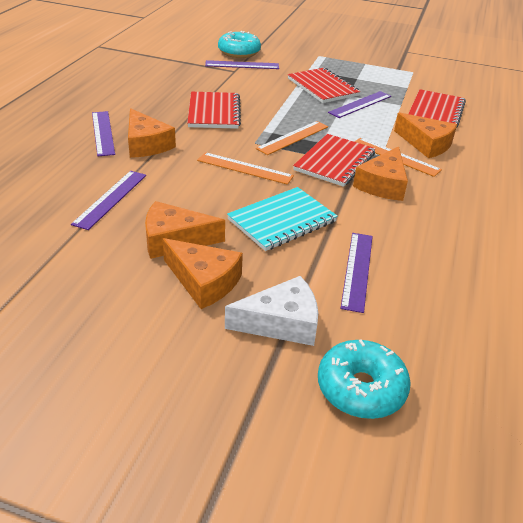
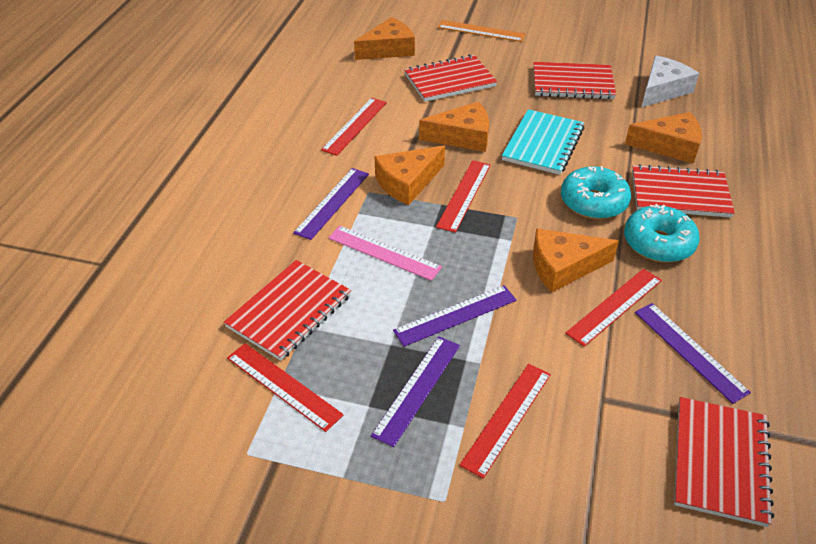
orange ruler: 3 -> 1
pink ruler: 0 -> 1
purple ruler: 5 -> 4
red notebook: 4 -> 5
red ruler: 0 -> 5

